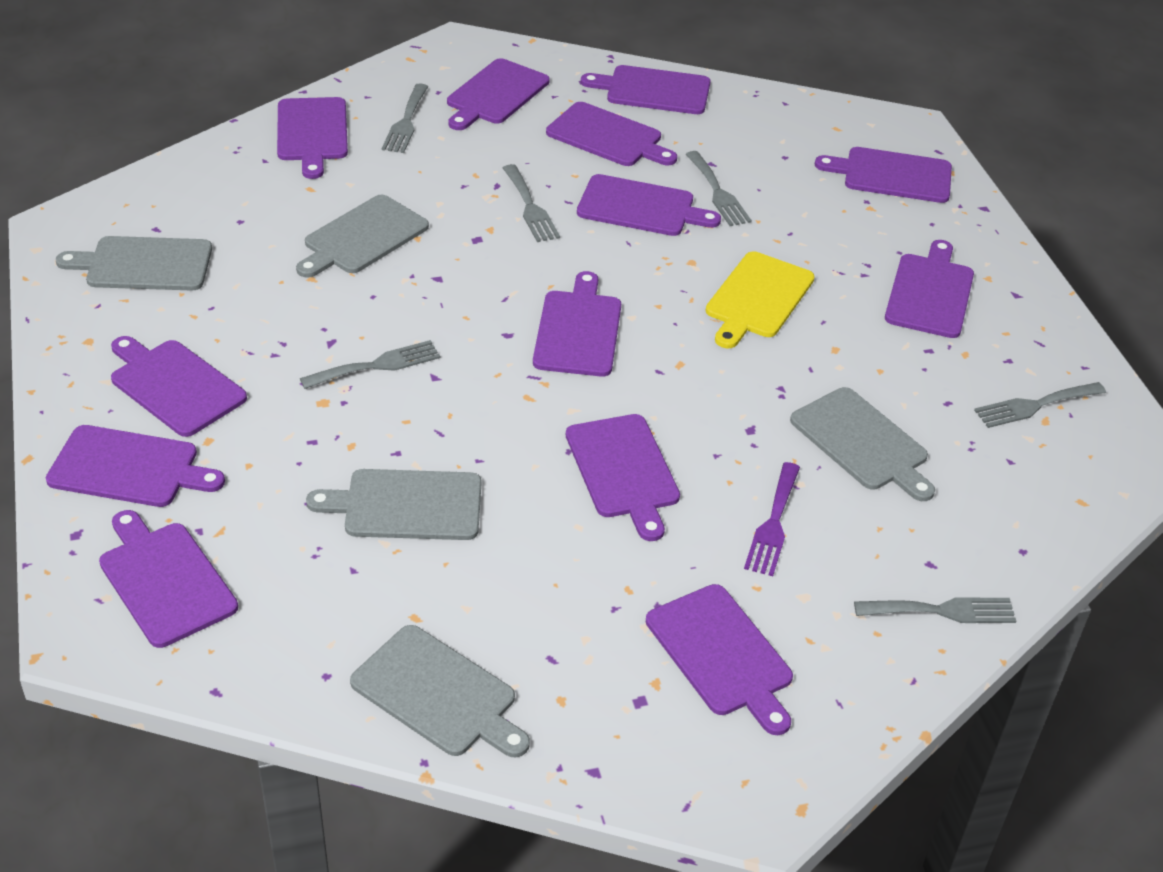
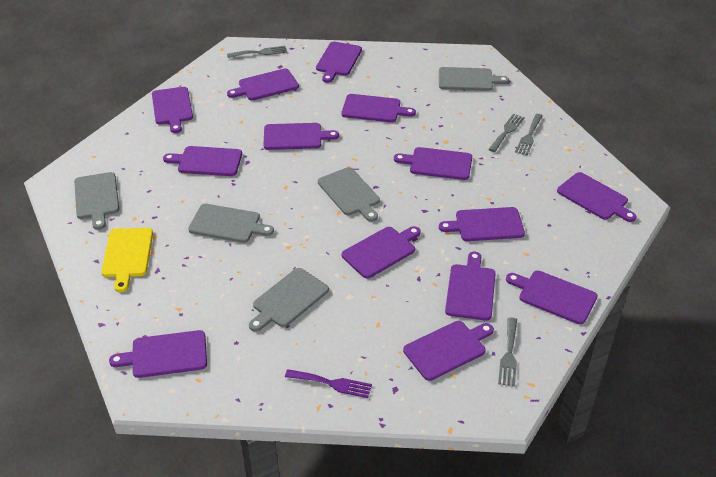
grey fork: 6 -> 4
purple cutting board: 13 -> 14

